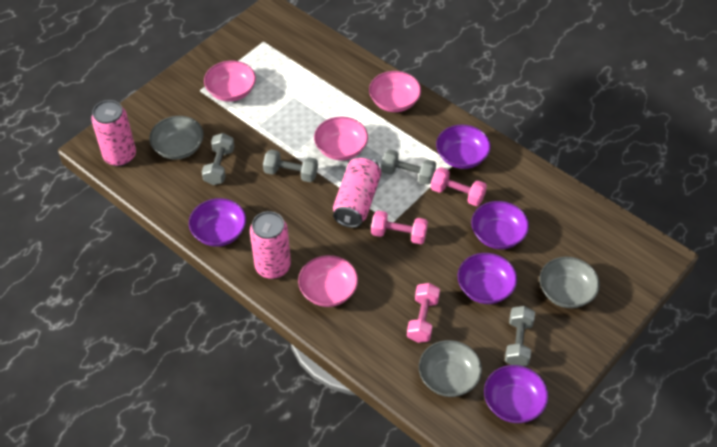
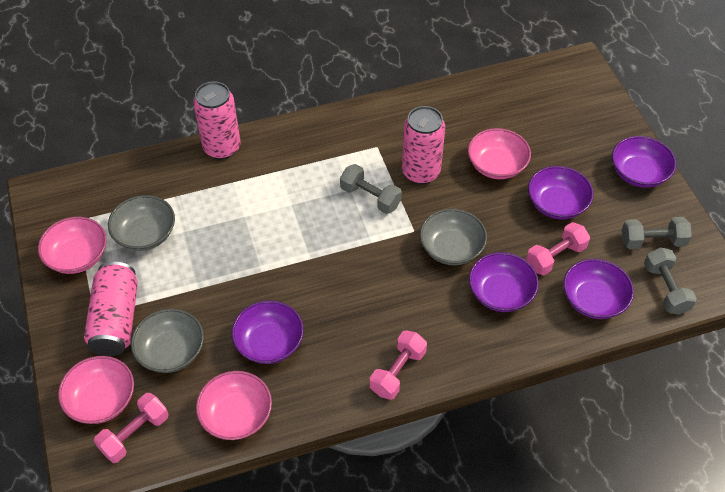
grey dumbbell: 4 -> 3

